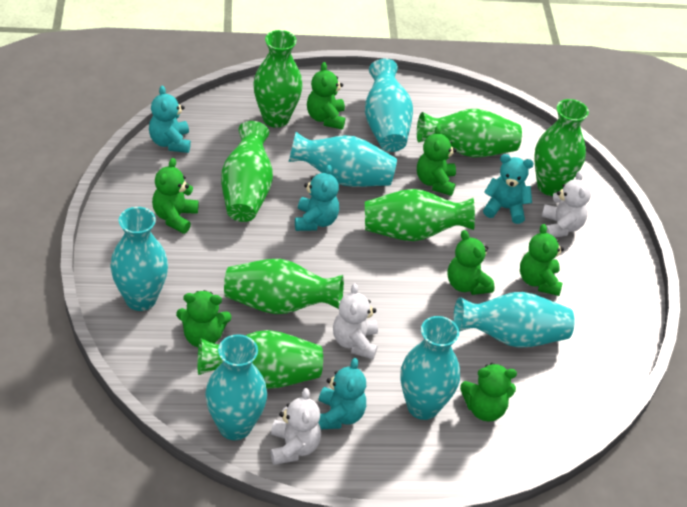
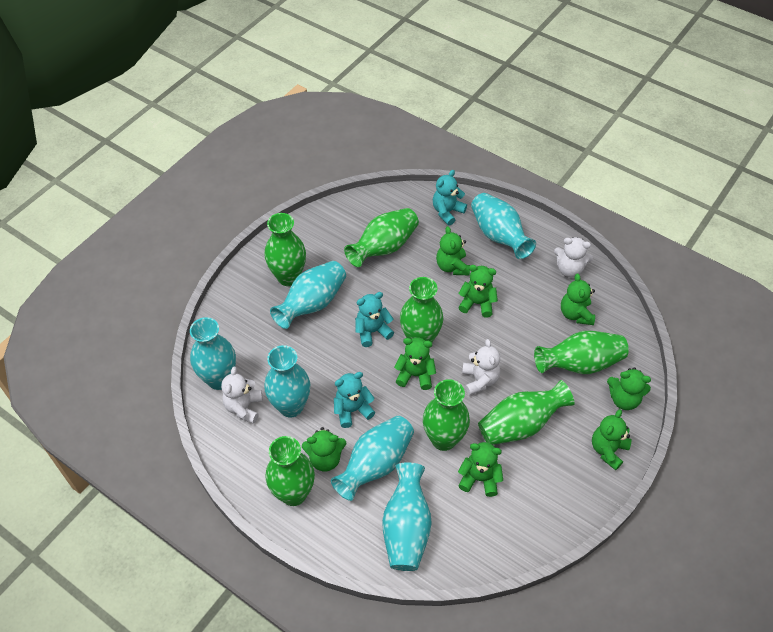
green teddy bear: 7 -> 8
turquoise teddy bear: 4 -> 3

